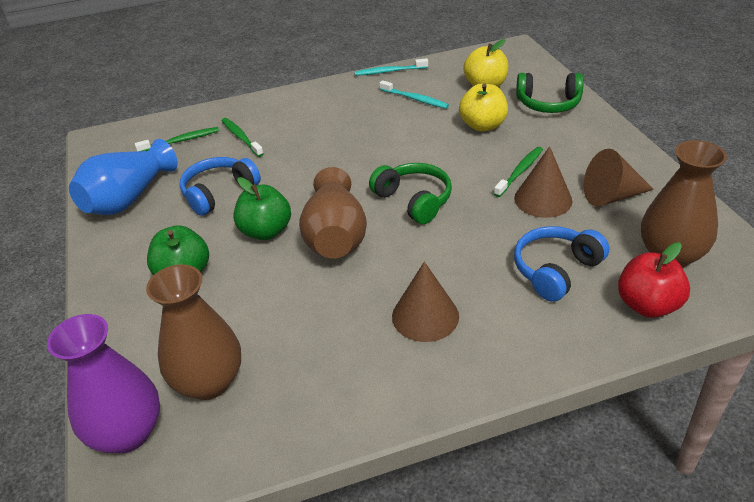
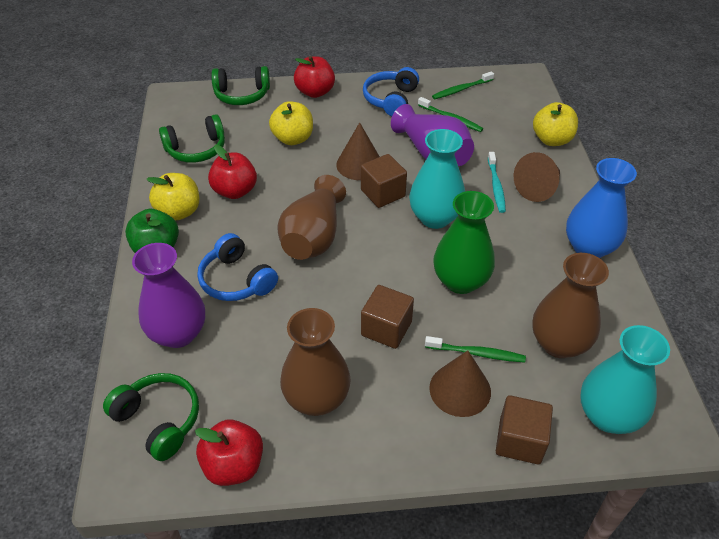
brown cube: 0 -> 3
green apple: 2 -> 1
green headphones: 2 -> 3
green vase: 0 -> 1
purple vase: 1 -> 2
red apple: 1 -> 3
turquoise toothbrush: 2 -> 1
turquoise vase: 0 -> 2
yellow apple: 2 -> 3

